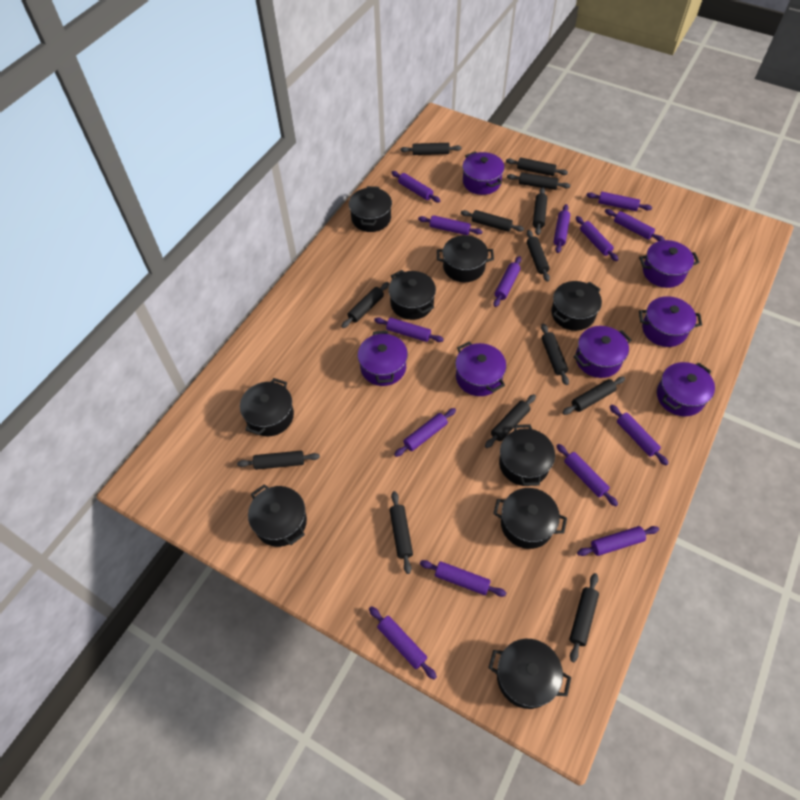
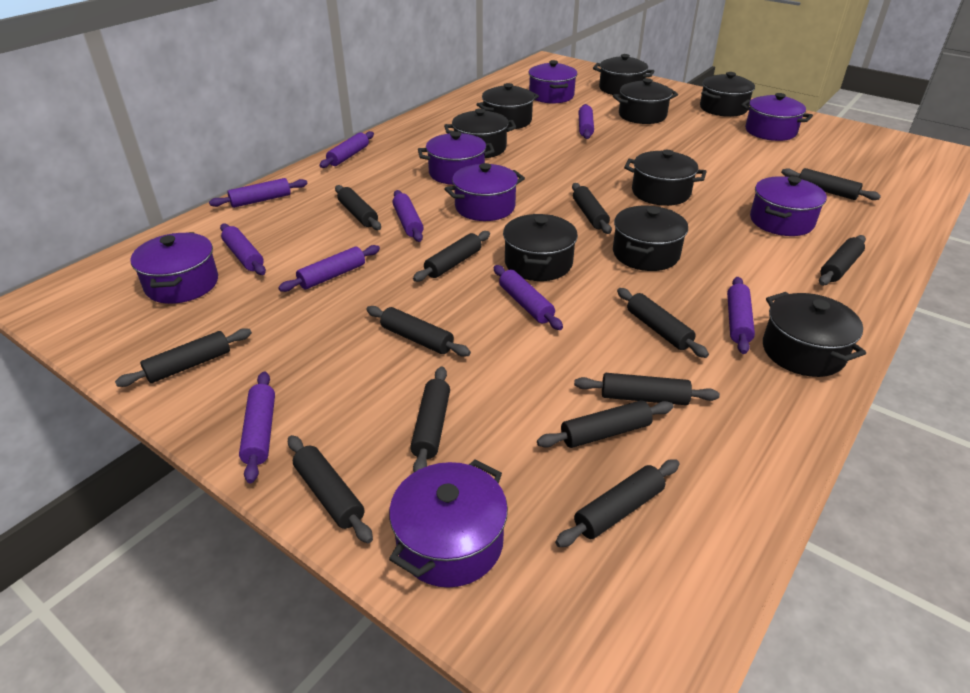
purple rolling pin: 14 -> 9

